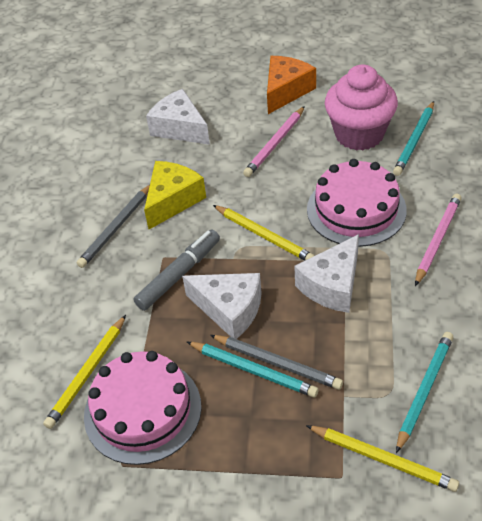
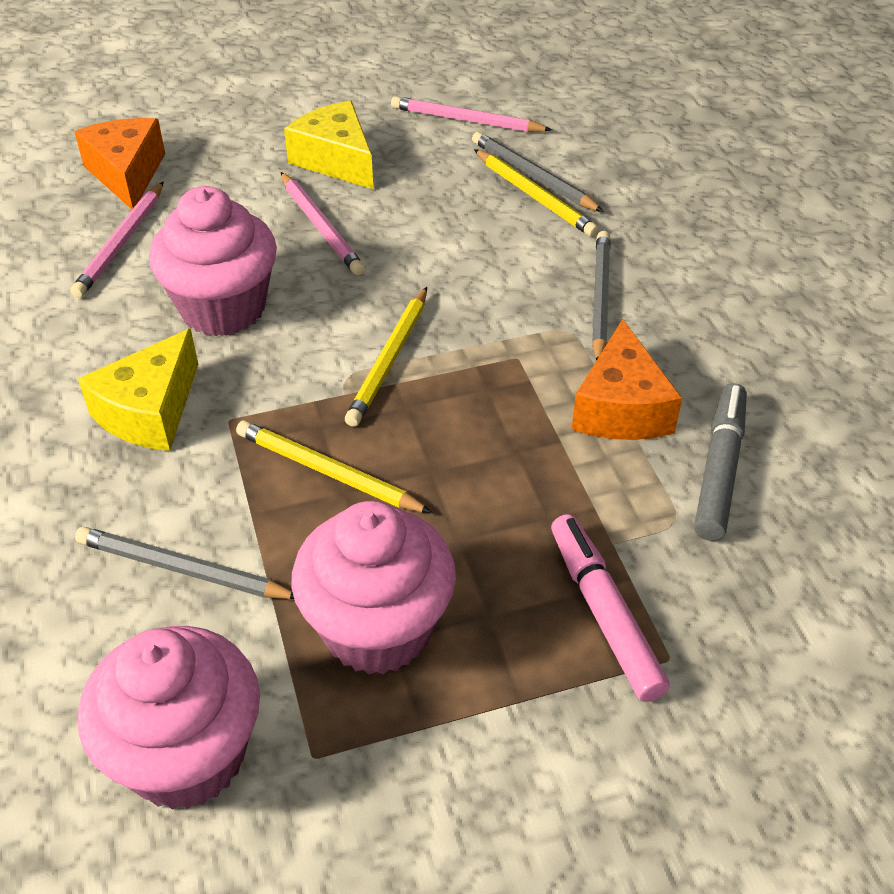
grey pencil: 2 -> 3
orange cheese: 1 -> 2
pink cake: 2 -> 0
pink cupcake: 1 -> 3
pink marker: 0 -> 1
pink pencil: 2 -> 3
turquoise pencil: 3 -> 0
white cheese: 3 -> 0
yellow cheese: 1 -> 2

